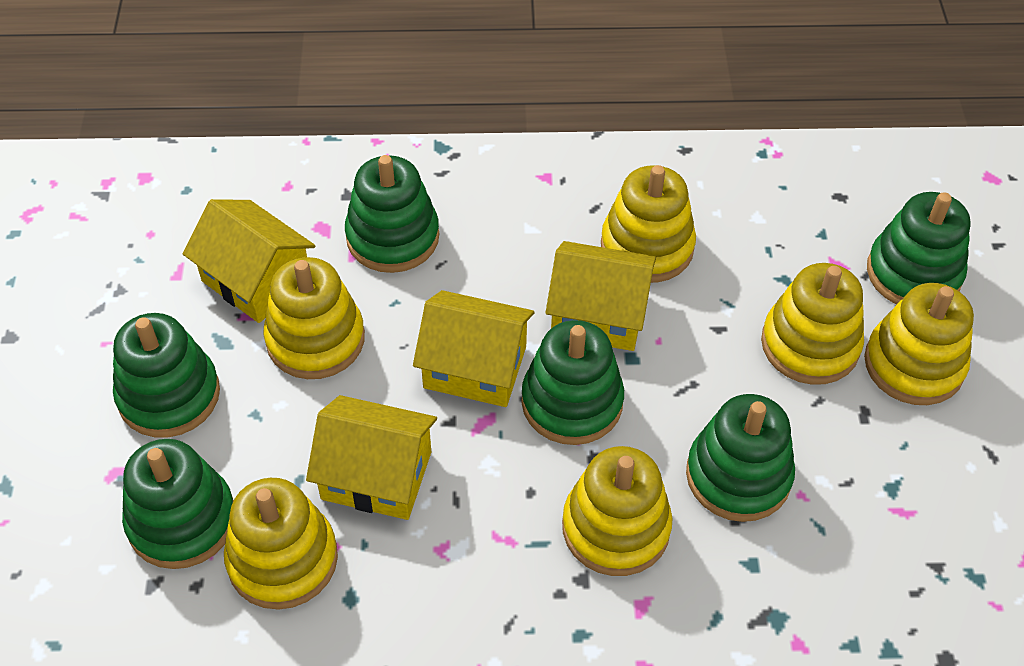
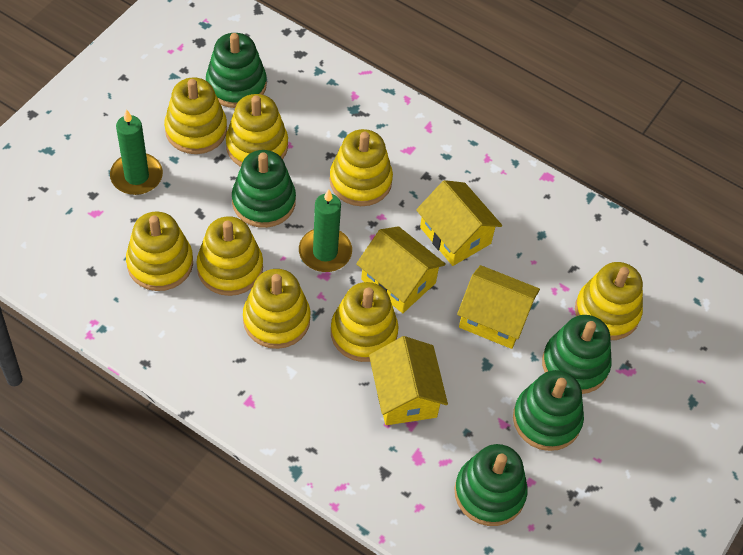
green candle: 0 -> 2
green stacking toy: 6 -> 5
yellow stacking toy: 6 -> 8

